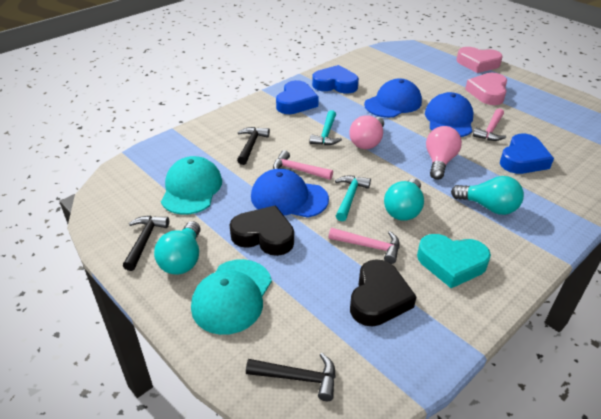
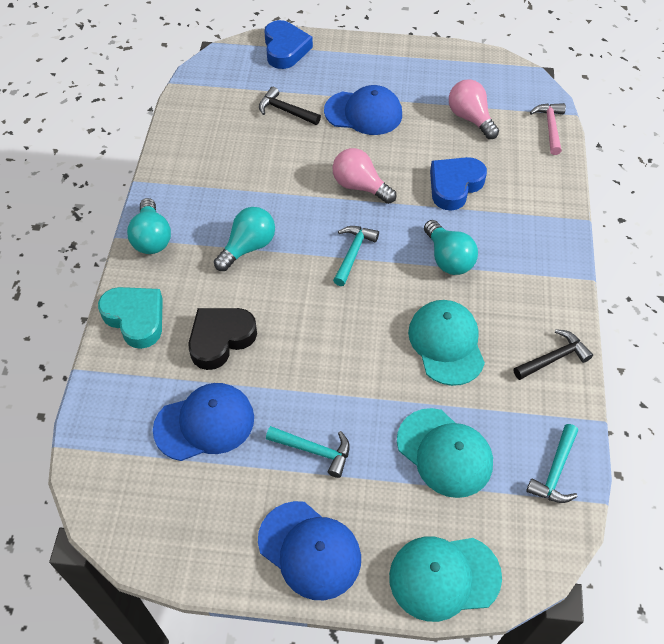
black hammer: 3 -> 2
black heart: 2 -> 1
blue heart: 3 -> 2
pink hammer: 3 -> 1
pink heart: 2 -> 0
turquoise cap: 2 -> 3
turquoise hammer: 2 -> 3

